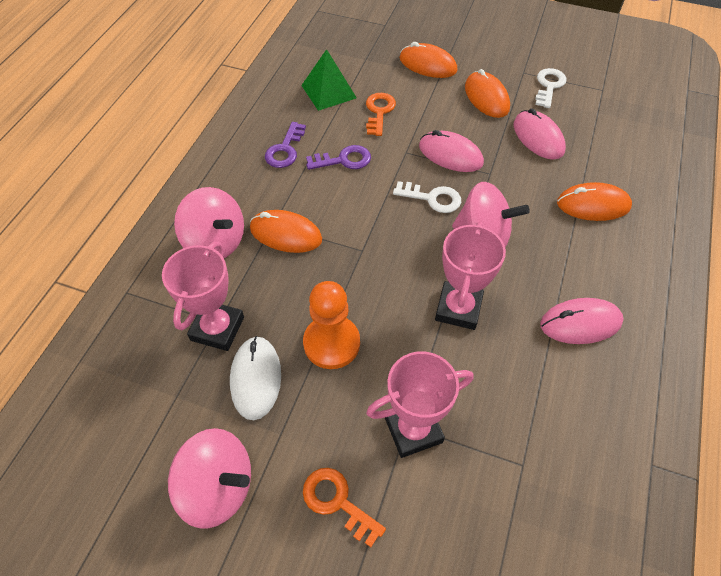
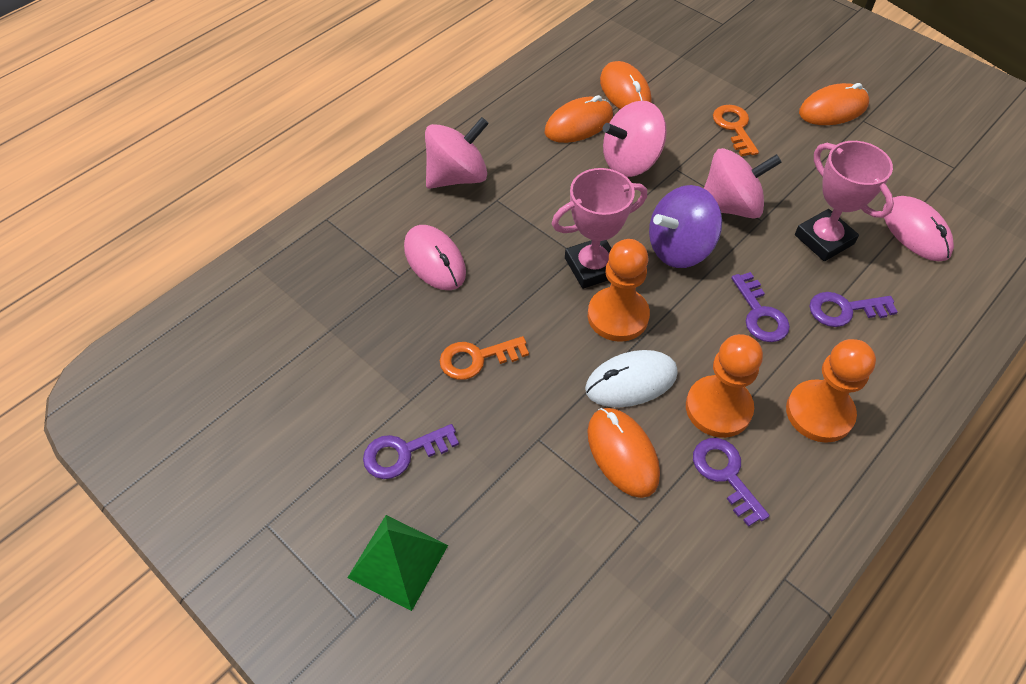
orange pawn: 1 -> 3
pink mouse: 3 -> 2
pink trophy: 3 -> 2
purple key: 2 -> 4
purple spinning top: 0 -> 1
white key: 2 -> 0

